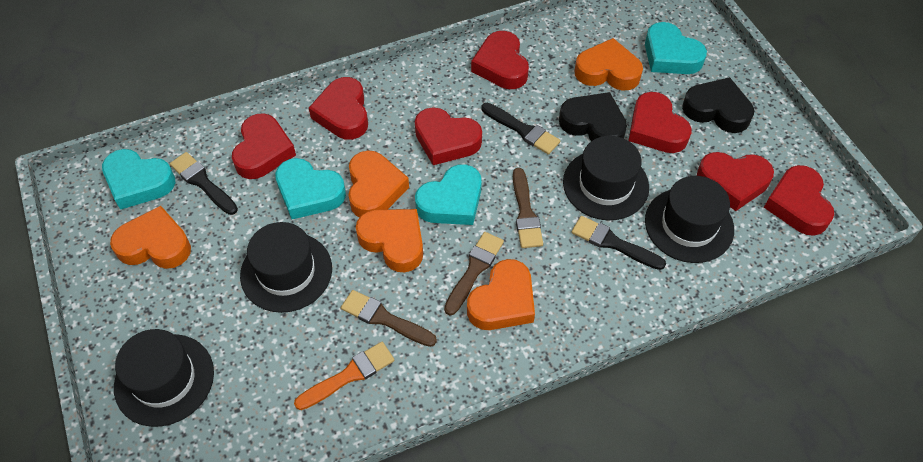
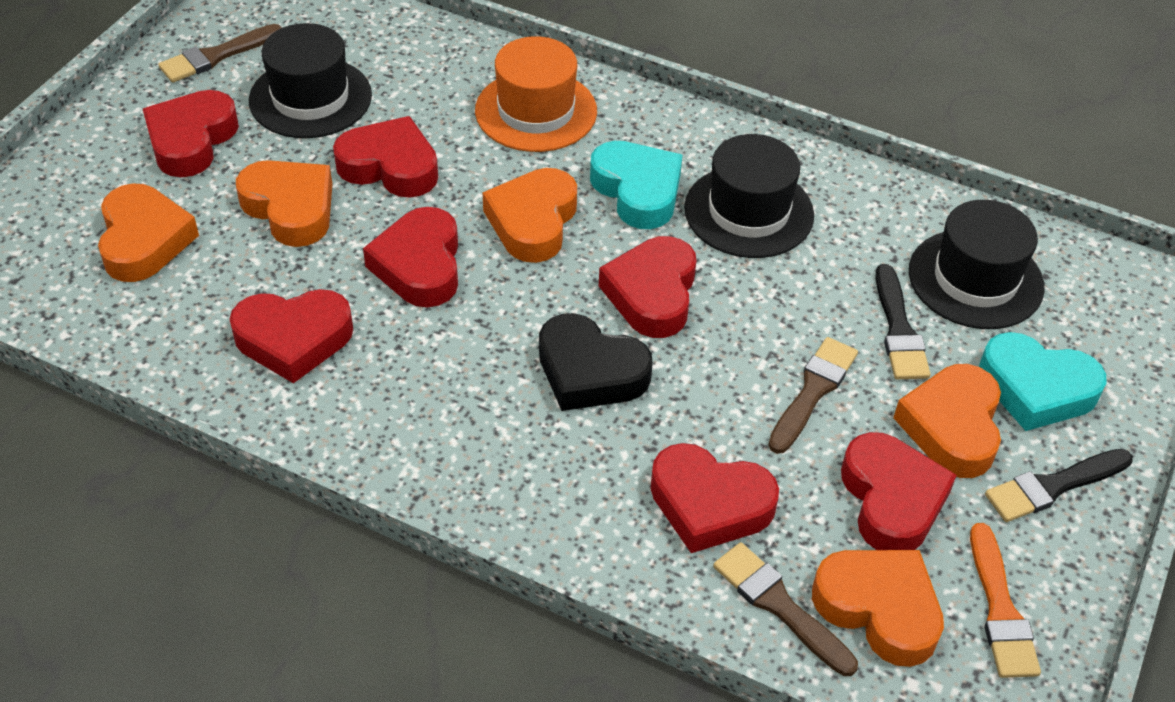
black brush: 3 -> 2
black hat: 4 -> 3
black heart: 2 -> 1
orange hat: 0 -> 1
turquoise heart: 4 -> 2

